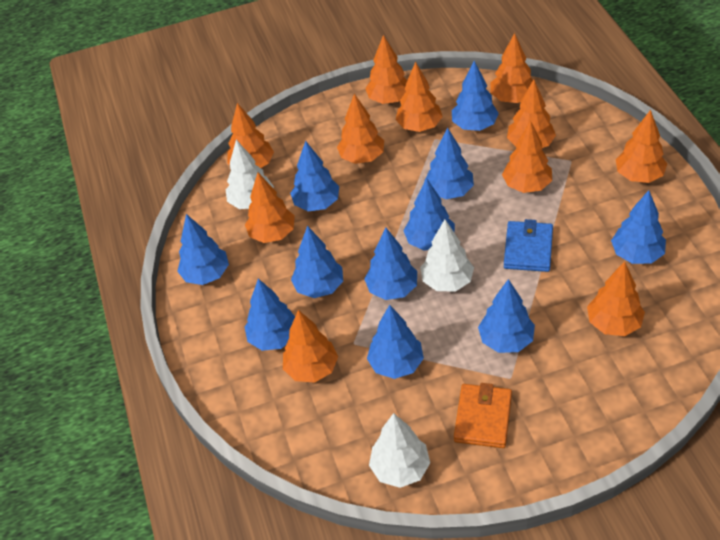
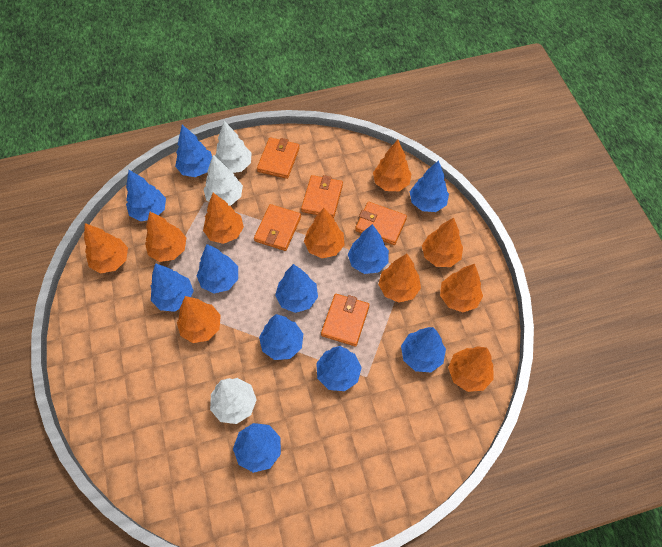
blue wallet: 1 -> 0
orange tree: 11 -> 10
orange wallet: 1 -> 5

